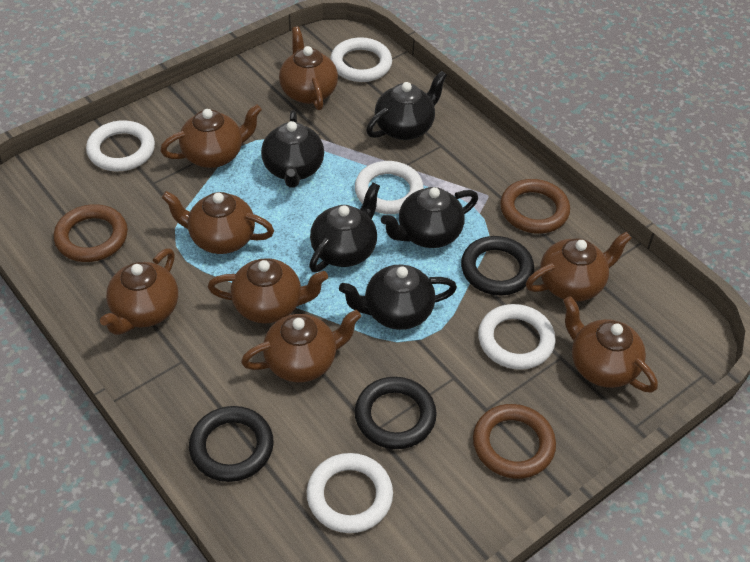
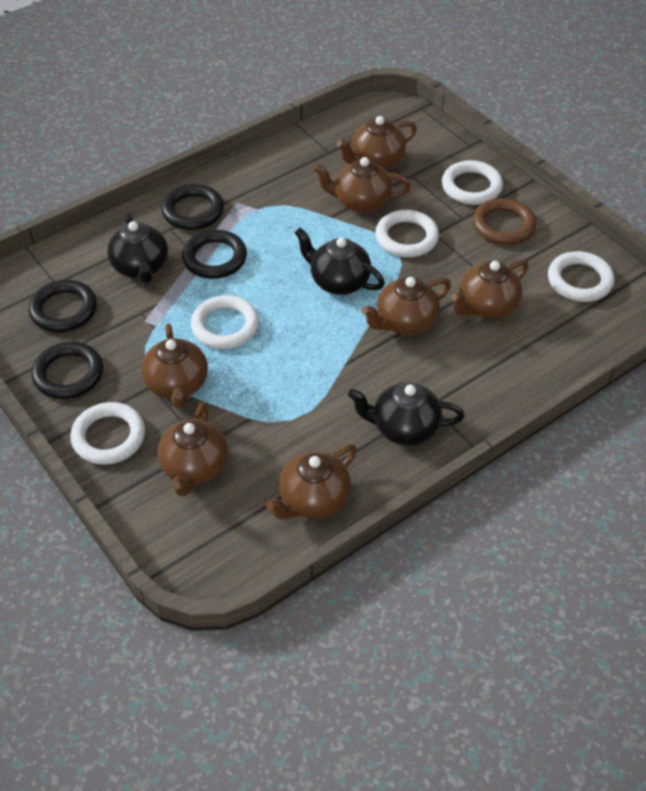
black ring: 3 -> 4
black teapot: 5 -> 3
brown ring: 3 -> 1
brown teapot: 8 -> 7

